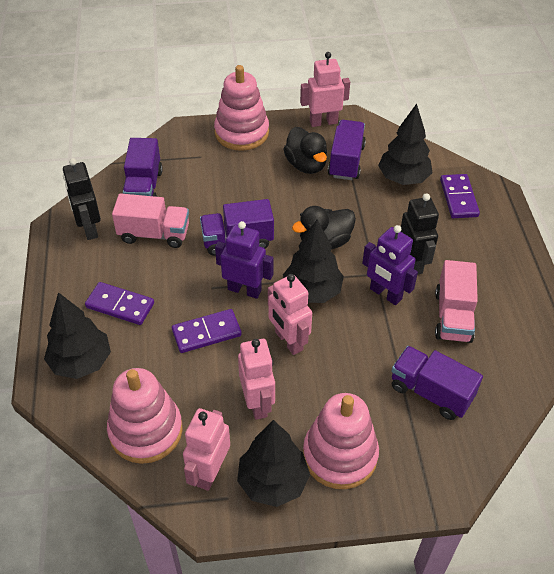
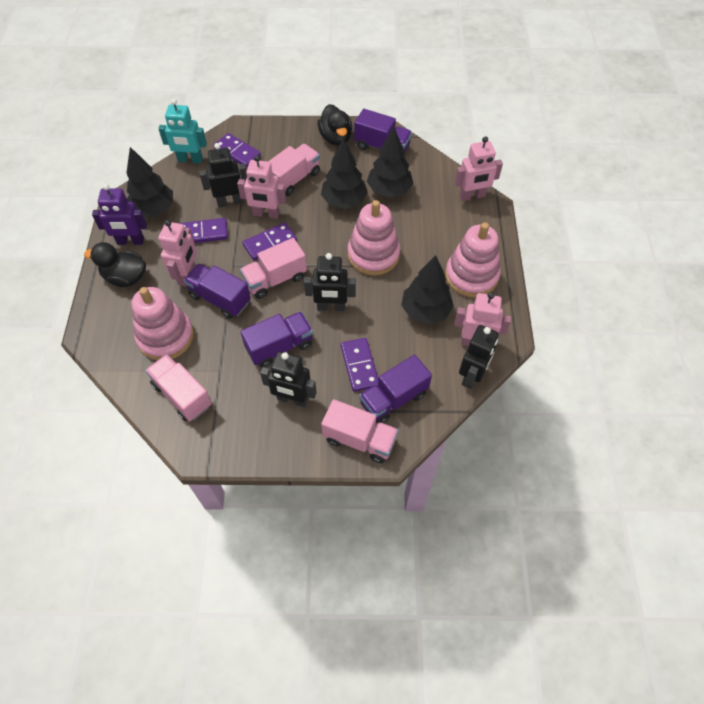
black robot: 2 -> 4
pink truck: 2 -> 4
purple domino: 3 -> 4
purple robot: 2 -> 1
turquoise robot: 0 -> 1

